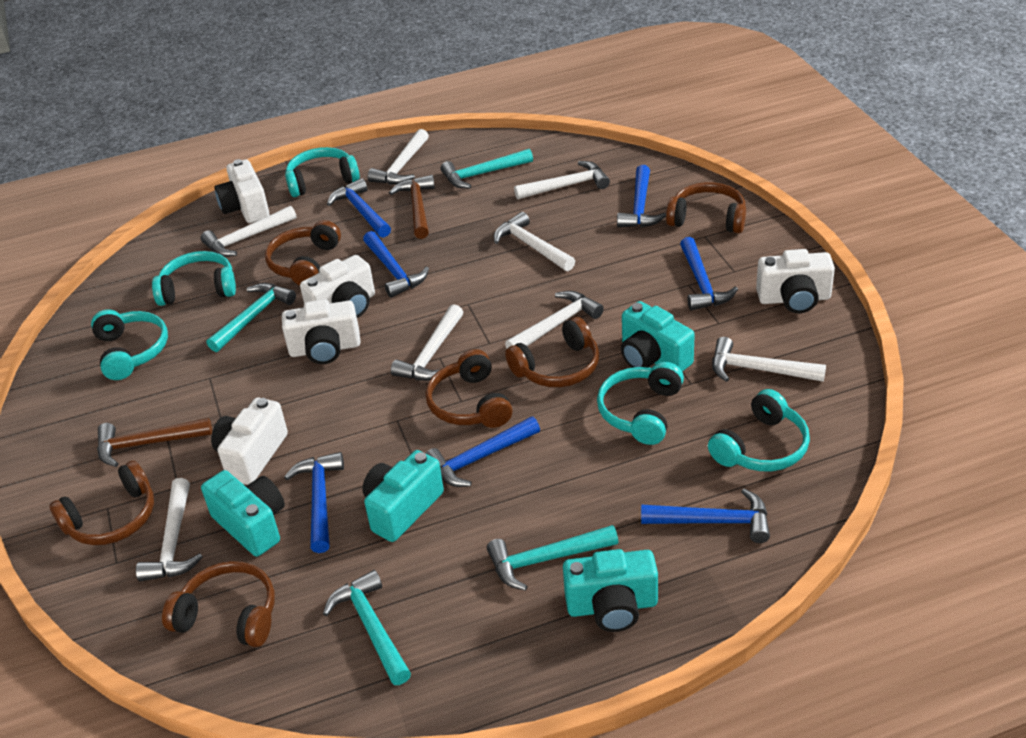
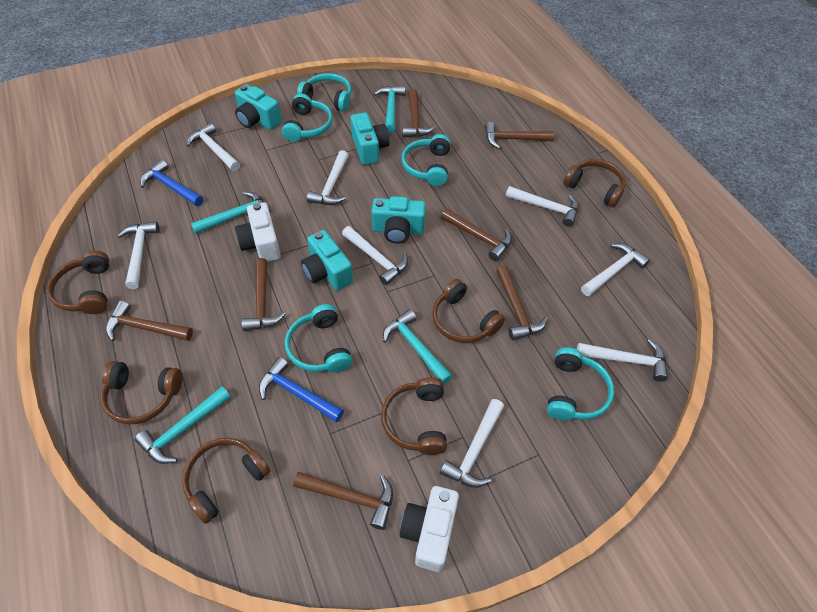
blue hammer: 7 -> 2
brown hammer: 2 -> 7
white camera: 5 -> 2

